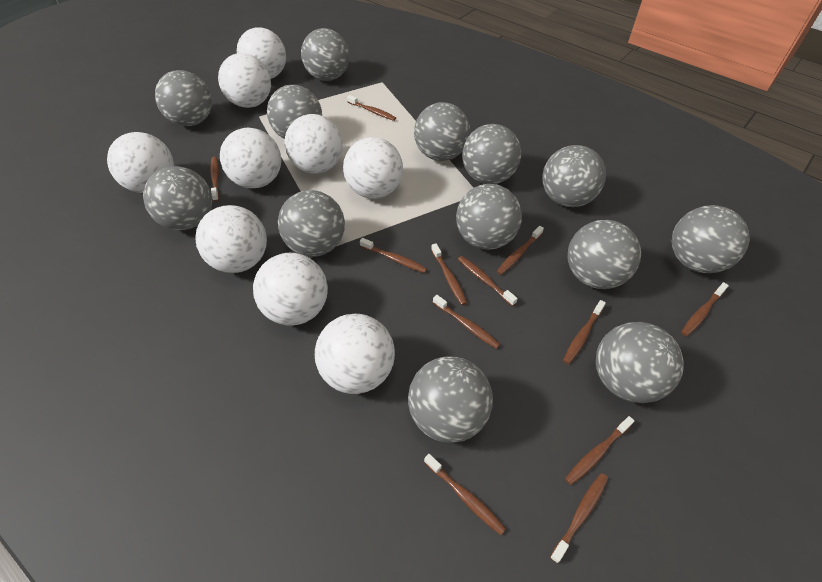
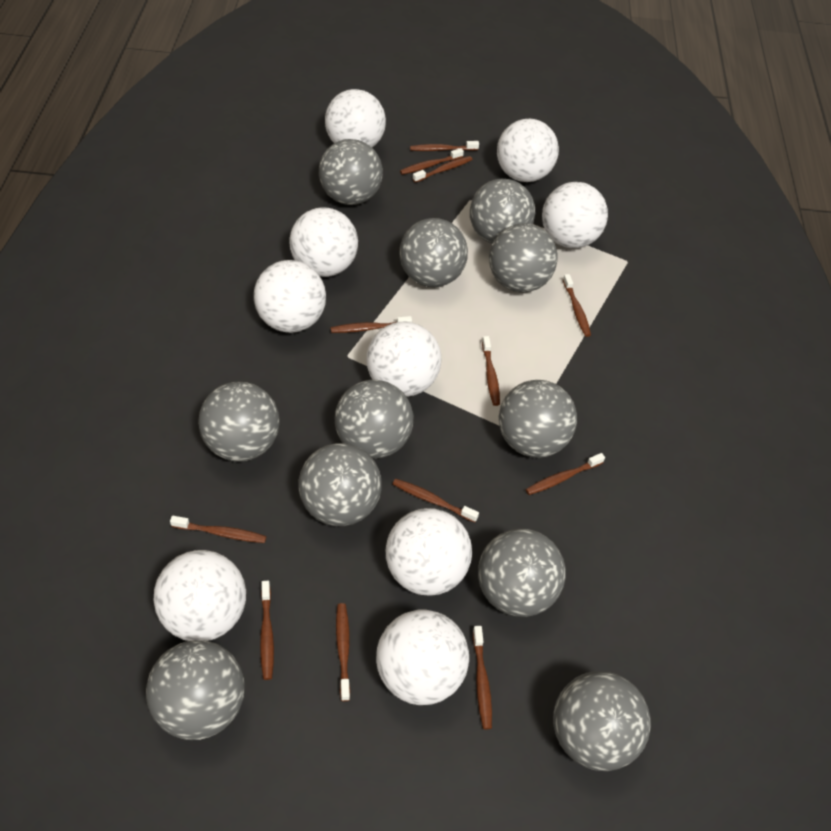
grey ball: 13 -> 11

